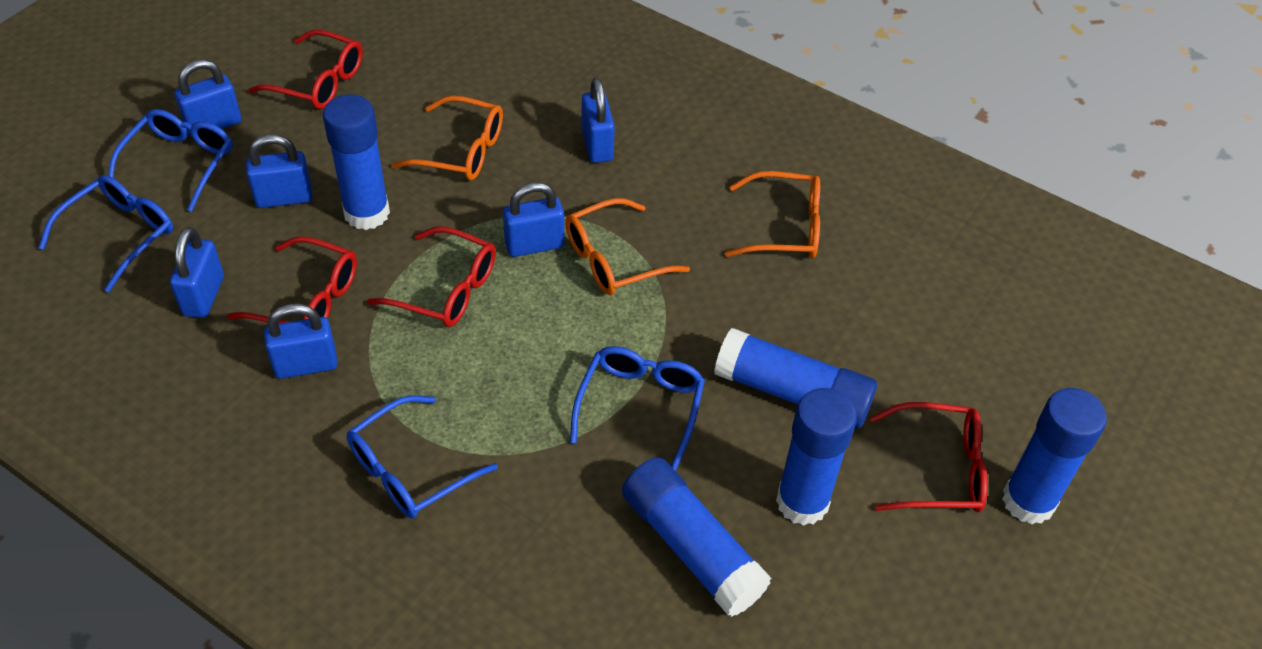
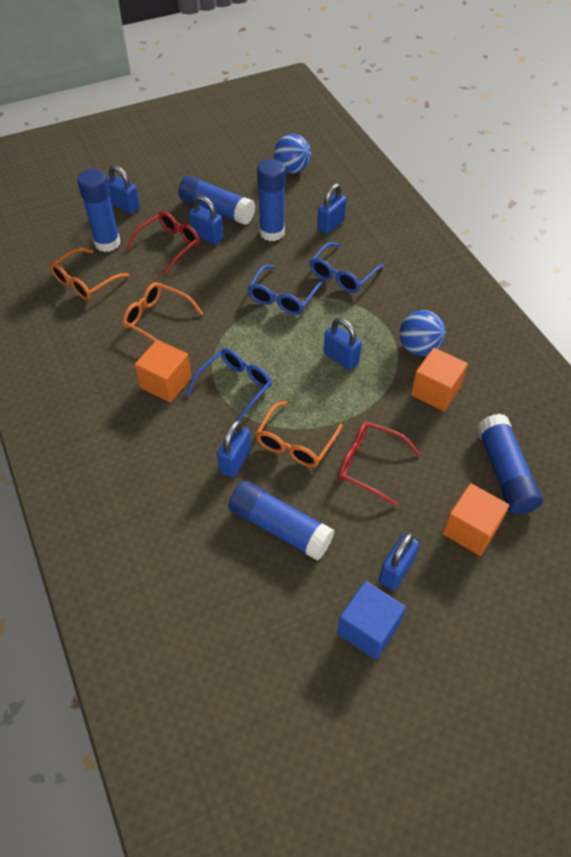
blue ball: 0 -> 2
blue cube: 0 -> 1
blue glasses: 4 -> 3
orange cube: 0 -> 3
red glasses: 4 -> 2

